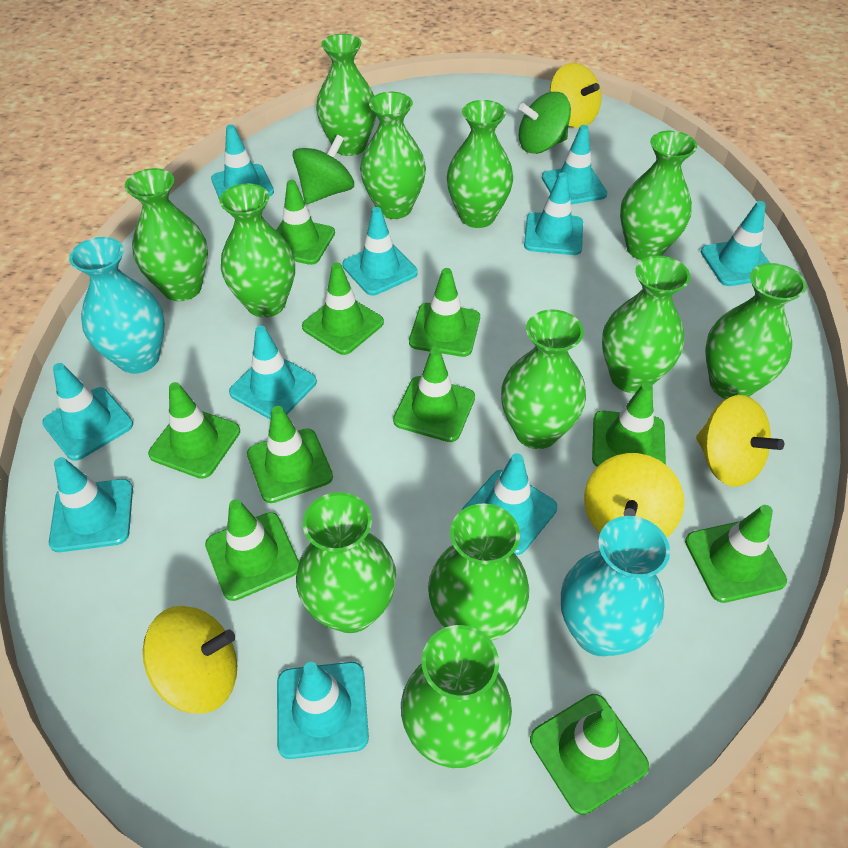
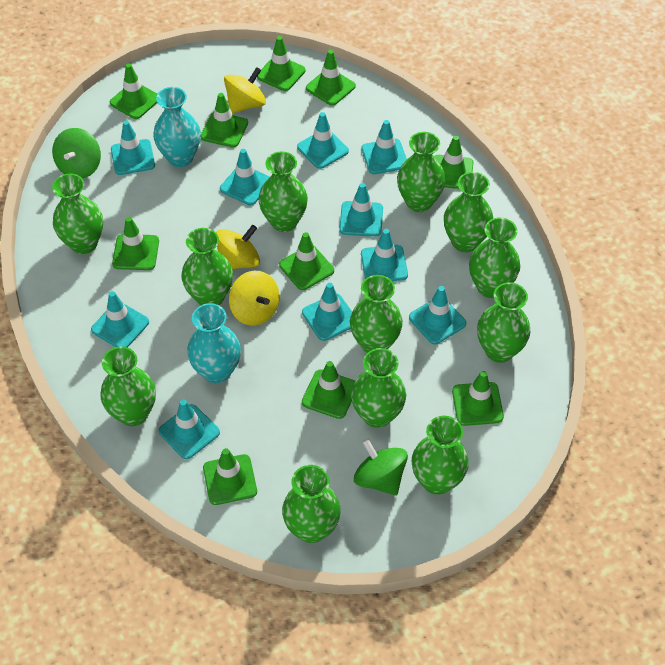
yellow spinning top: 4 -> 3

